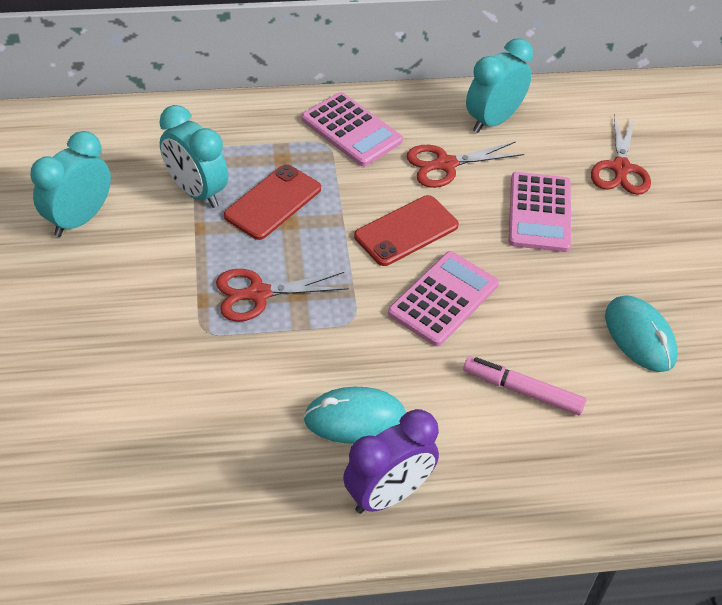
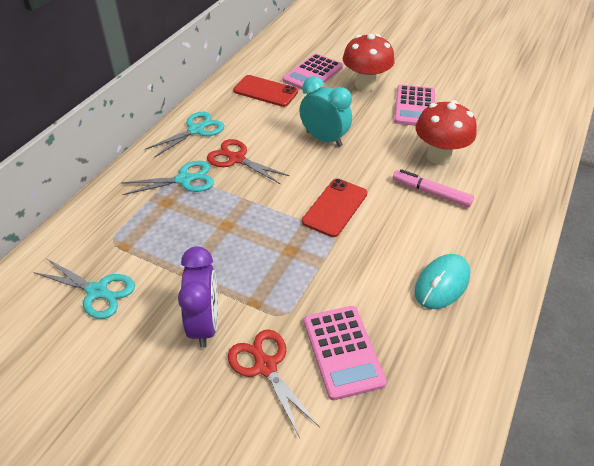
red mushroom: 0 -> 2
red scissors: 3 -> 2
turquoise clock: 3 -> 1
turquoise mouse: 2 -> 1
turquoise scissors: 0 -> 3

